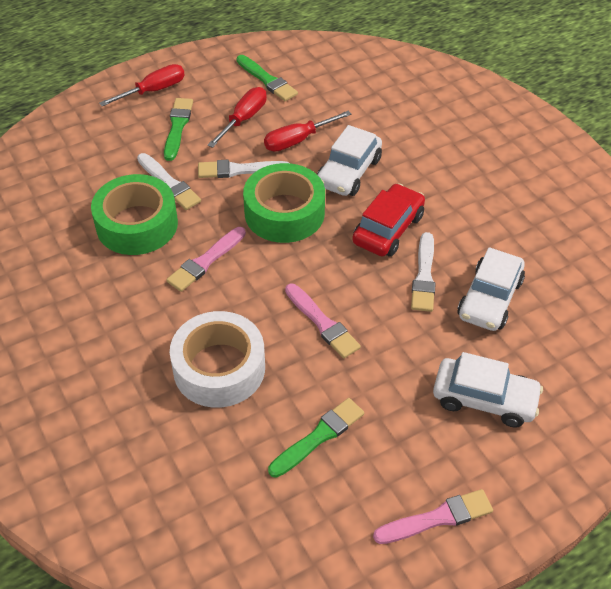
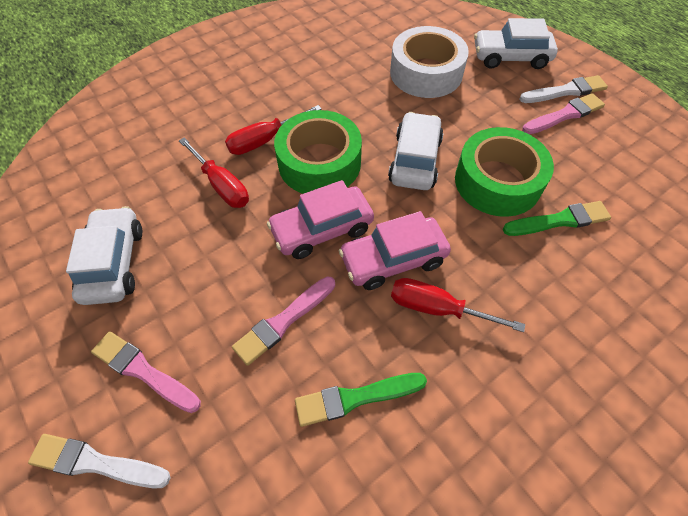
green brush: 3 -> 2
pink car: 0 -> 2
red car: 1 -> 0
white brush: 3 -> 2

